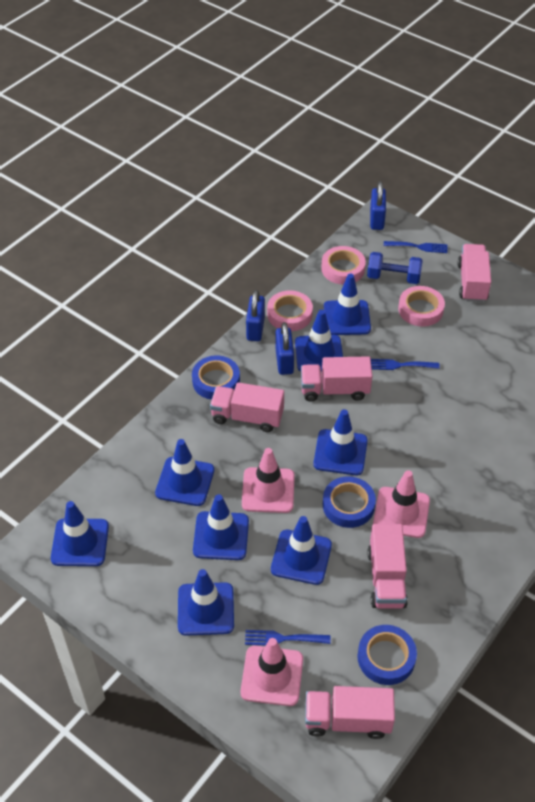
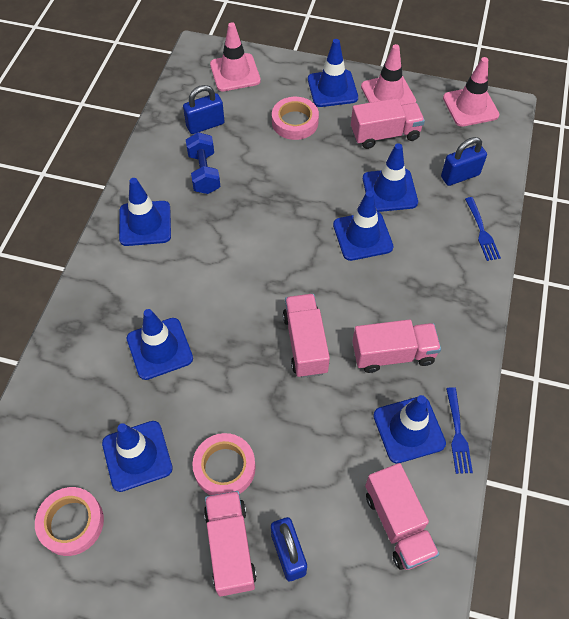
blue fork: 3 -> 2
blue tape: 3 -> 0
blue traffic cone: 8 -> 7

